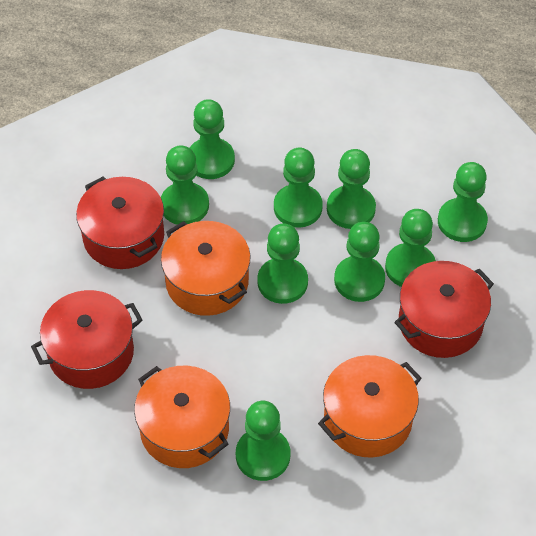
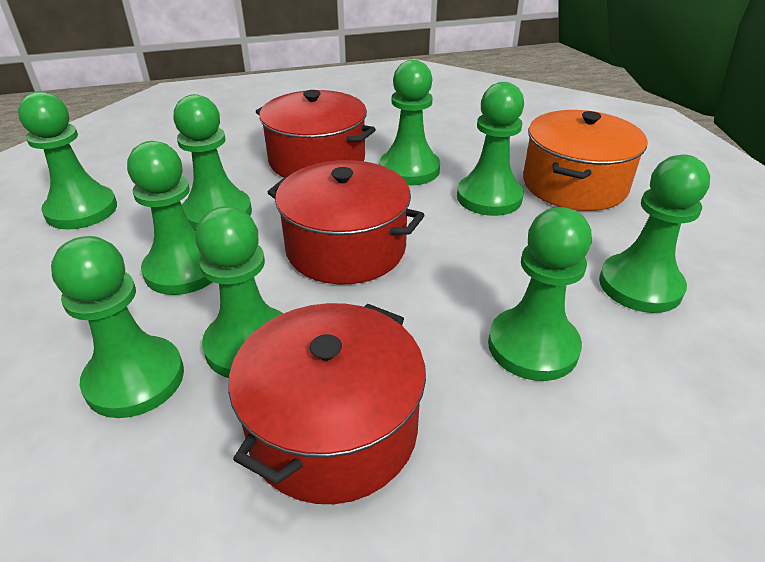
orange pot: 3 -> 1

